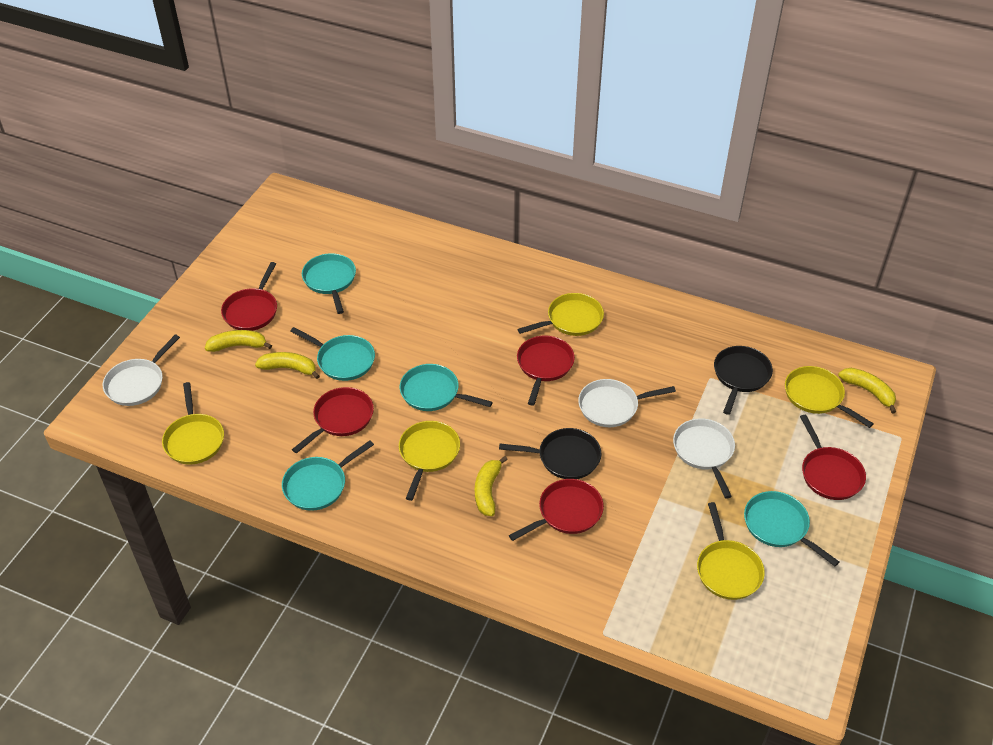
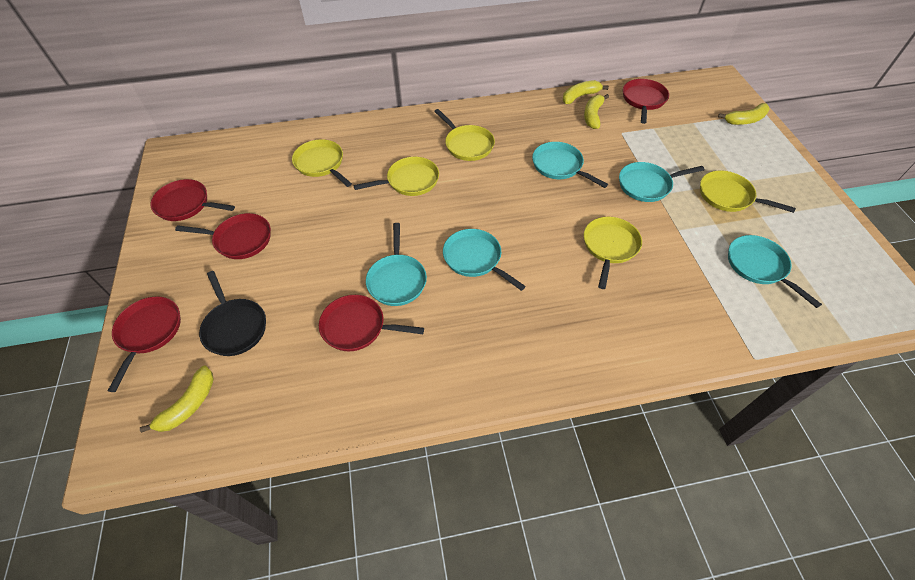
black pan: 2 -> 1
white pan: 3 -> 0

